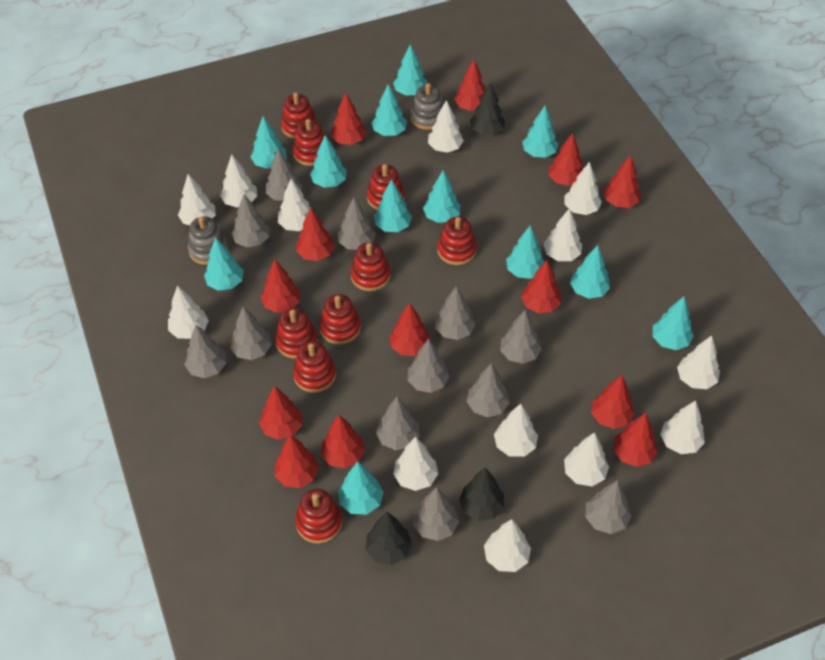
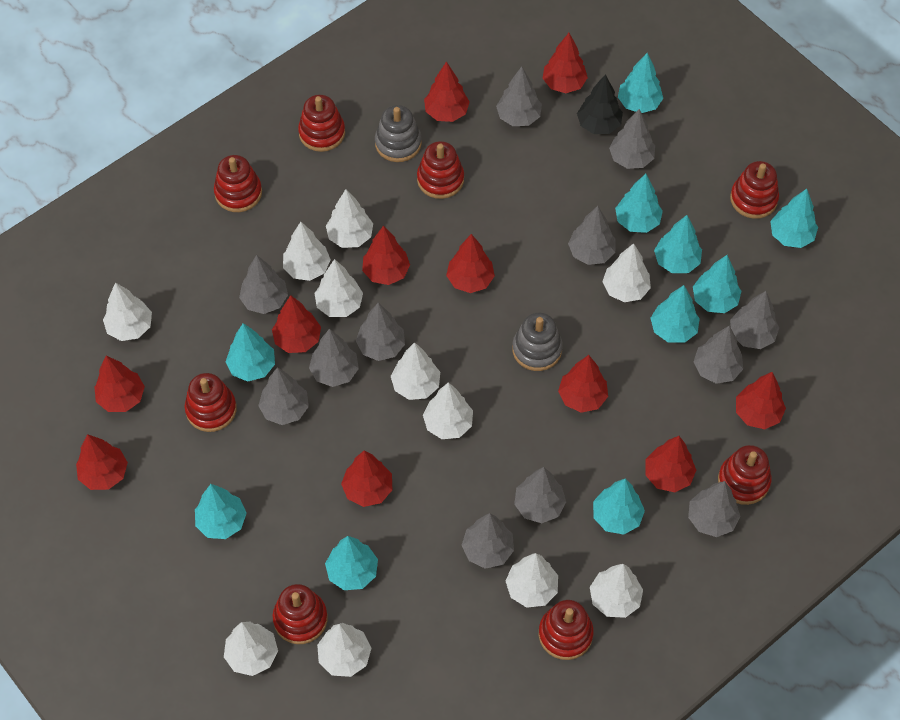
black tree: 3 -> 1
red stacking toy: 9 -> 8
red tree: 13 -> 11
turquoise tree: 12 -> 10
white tree: 13 -> 11

